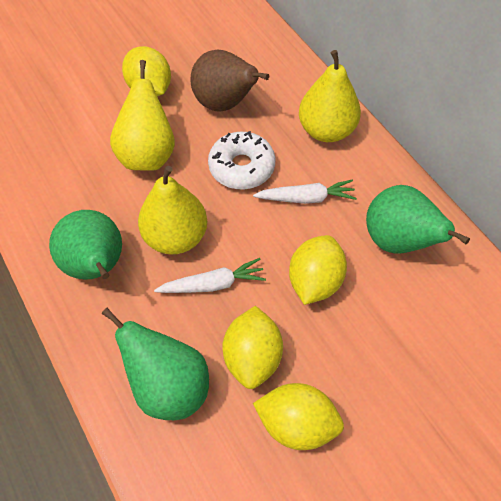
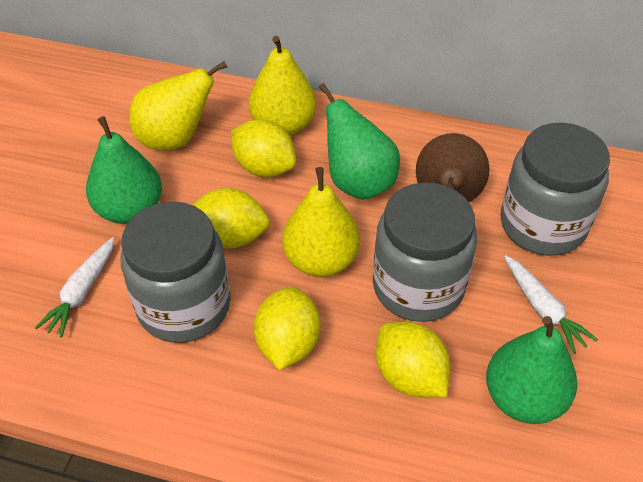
grey jar: 0 -> 3
white donut: 1 -> 0

